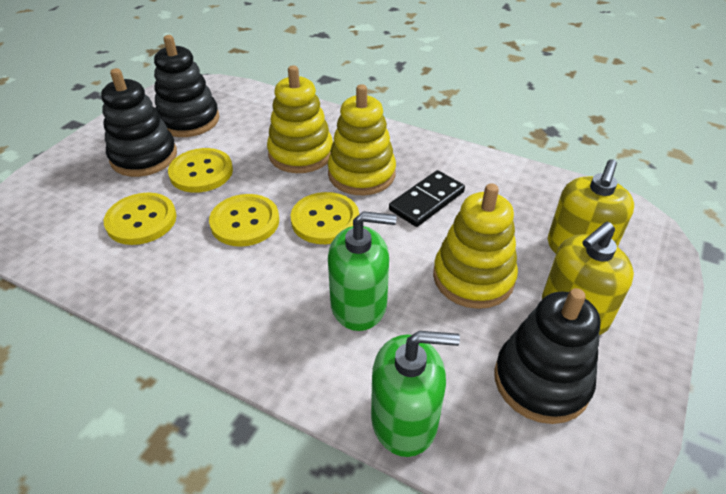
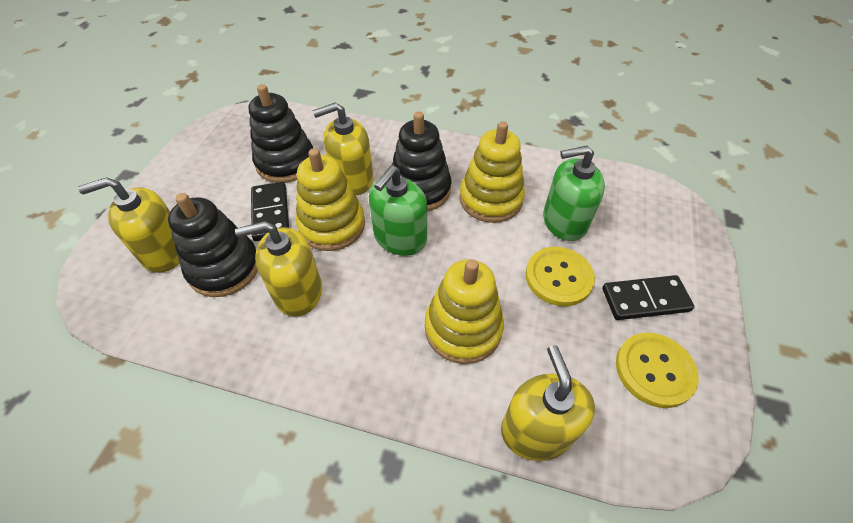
black domino: 1 -> 2
yellow button: 4 -> 2
yellow soap dispenser: 2 -> 4

